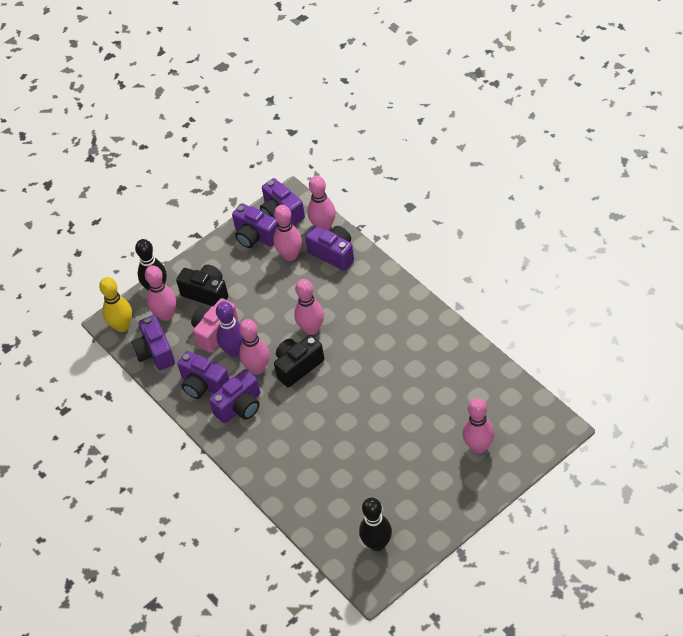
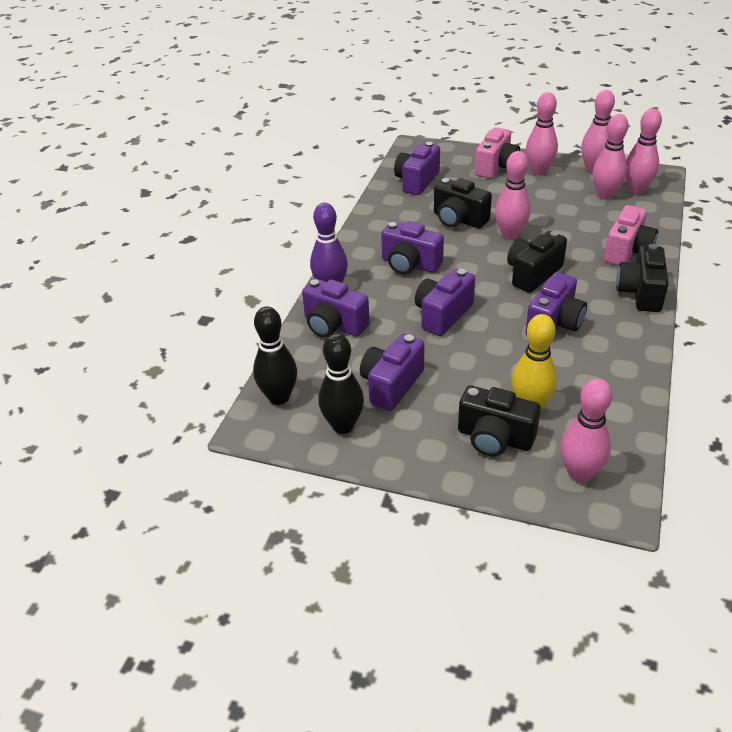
black camera: 2 -> 4
pink camera: 1 -> 2

